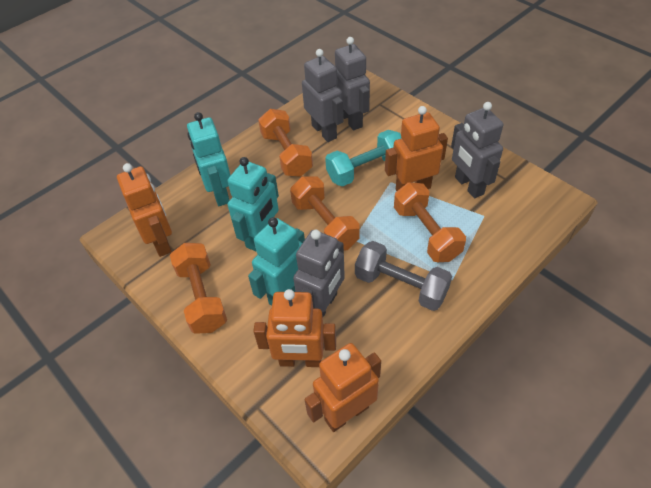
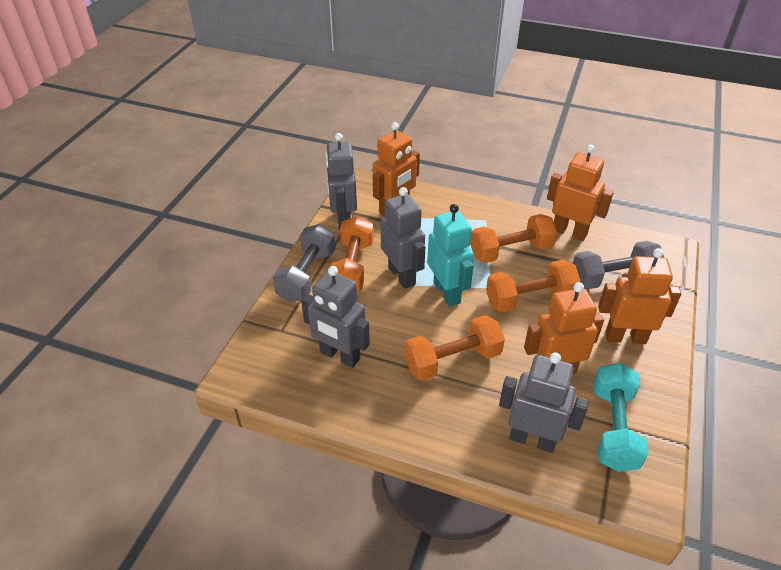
grey dumbbell: 1 -> 2
turquoise robot: 3 -> 1

